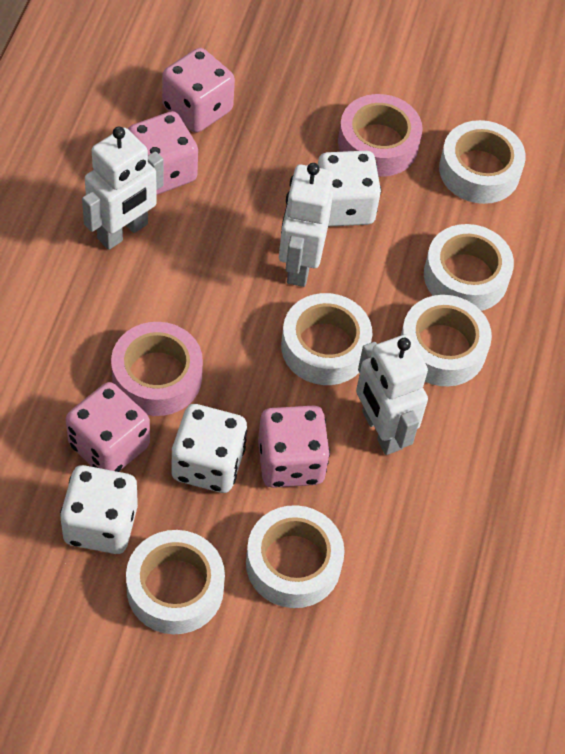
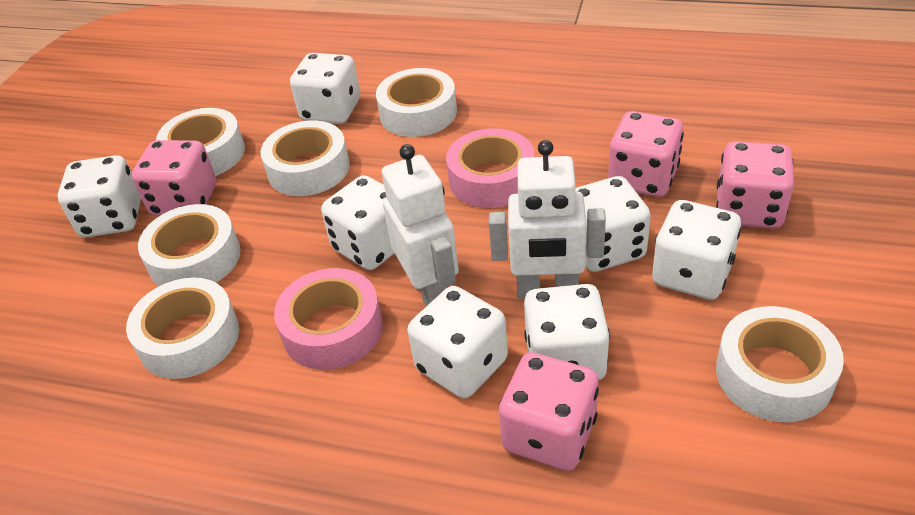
white dice: 3 -> 7
white robot: 3 -> 2

